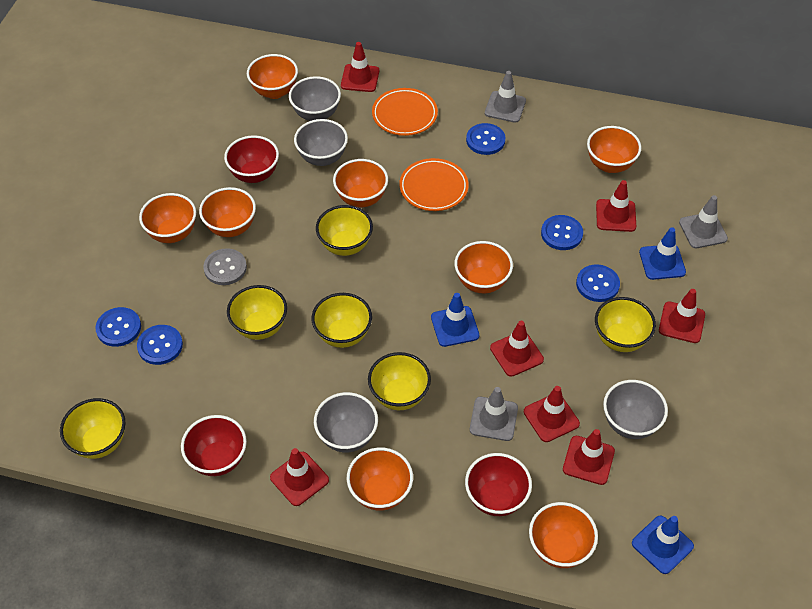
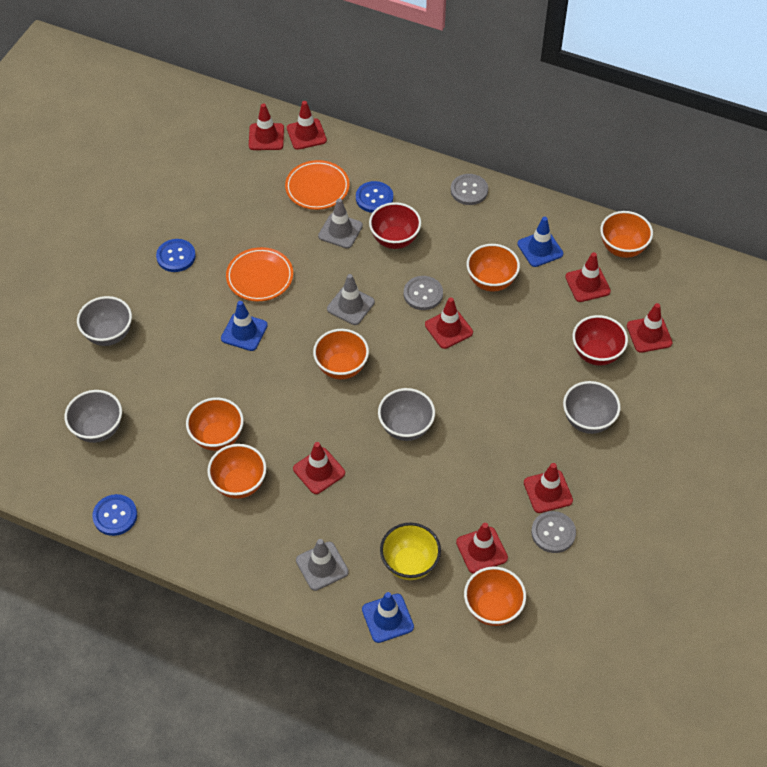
blue button: 5 -> 3
grey button: 1 -> 3
orange bowl: 8 -> 6
red bowl: 3 -> 2
red traffic cone: 7 -> 8
yellow bowl: 6 -> 1

